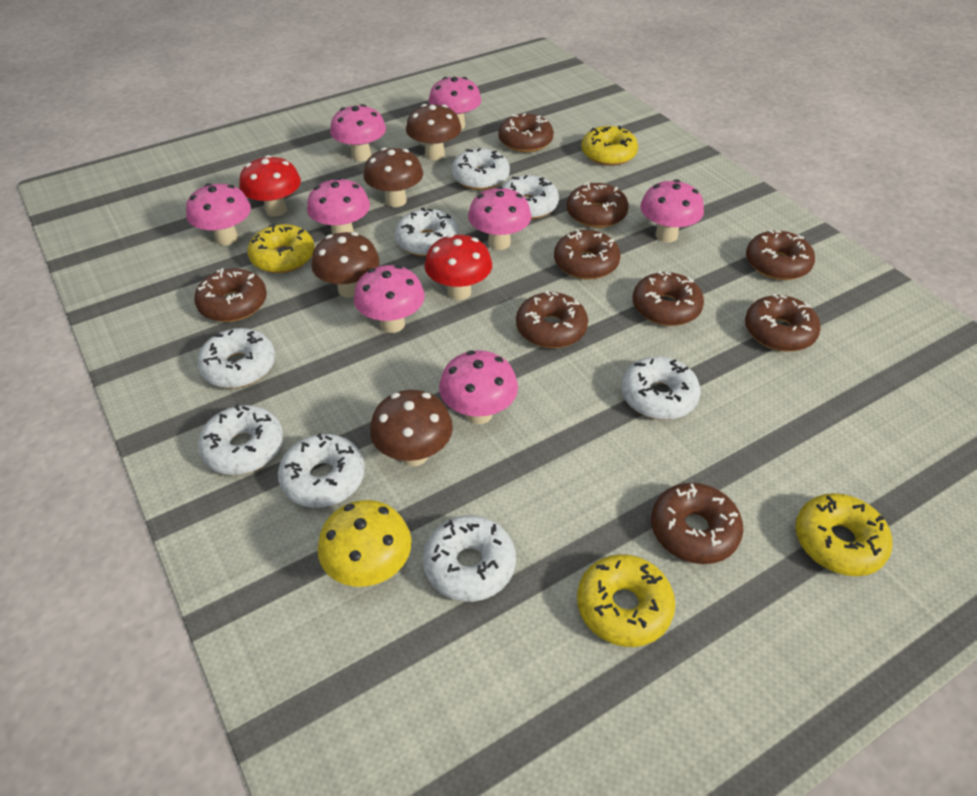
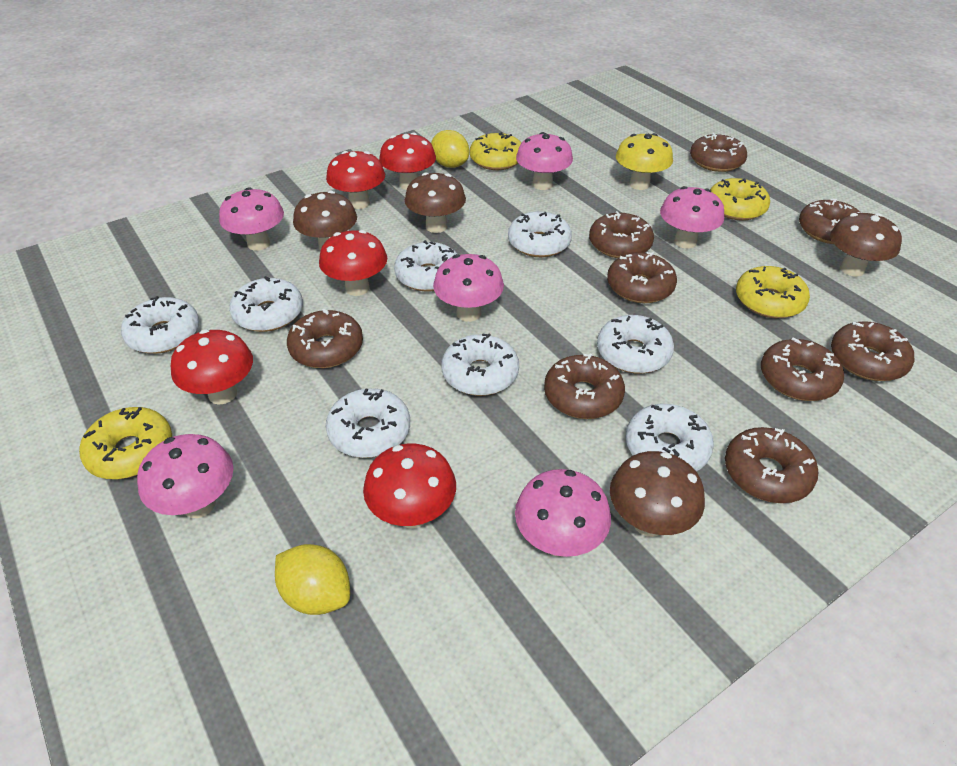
pink mushroom: 8 -> 6
red mushroom: 2 -> 5
yellow lemon: 0 -> 2

